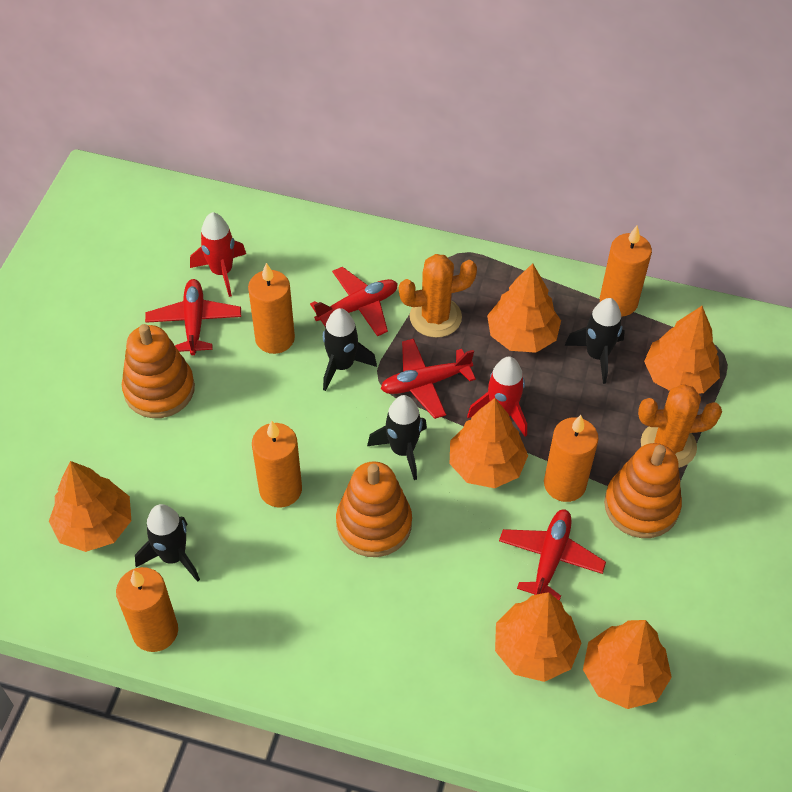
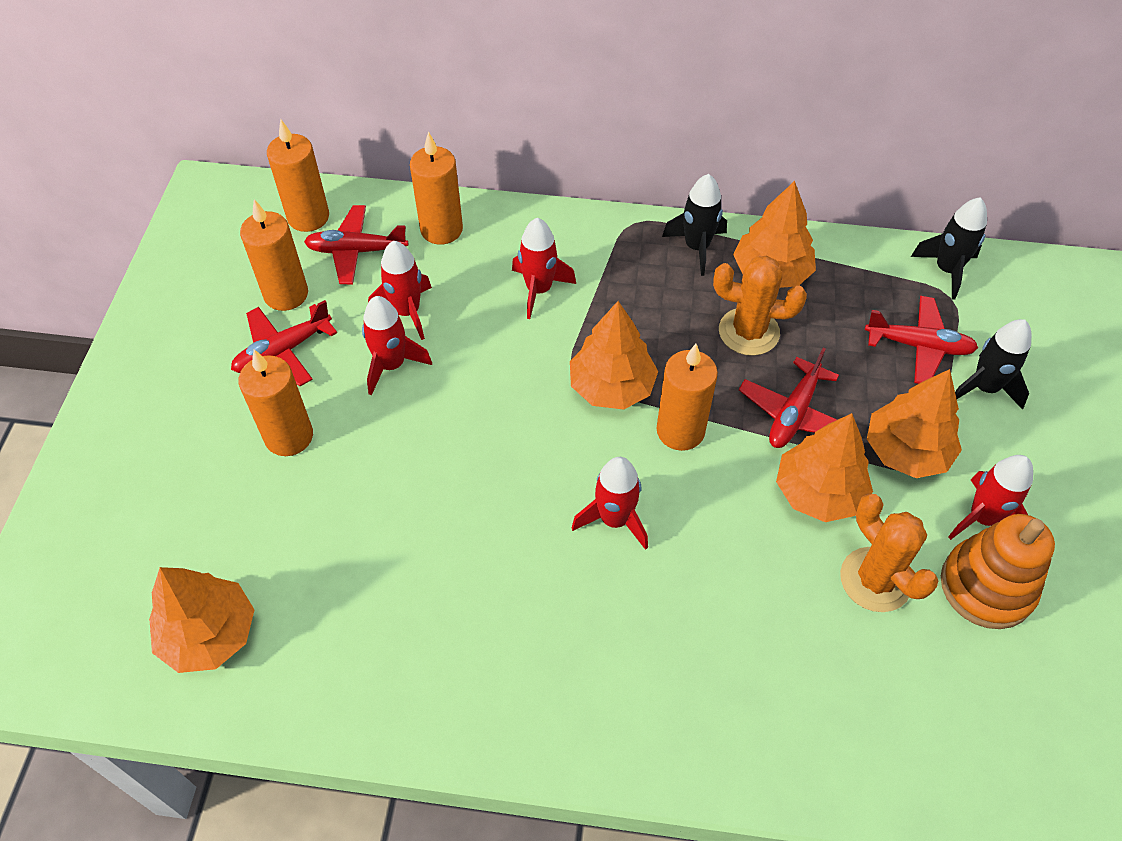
black rocket: 4 -> 3
orange stacking toy: 3 -> 1
orange tree: 6 -> 5
red rocket: 2 -> 5

